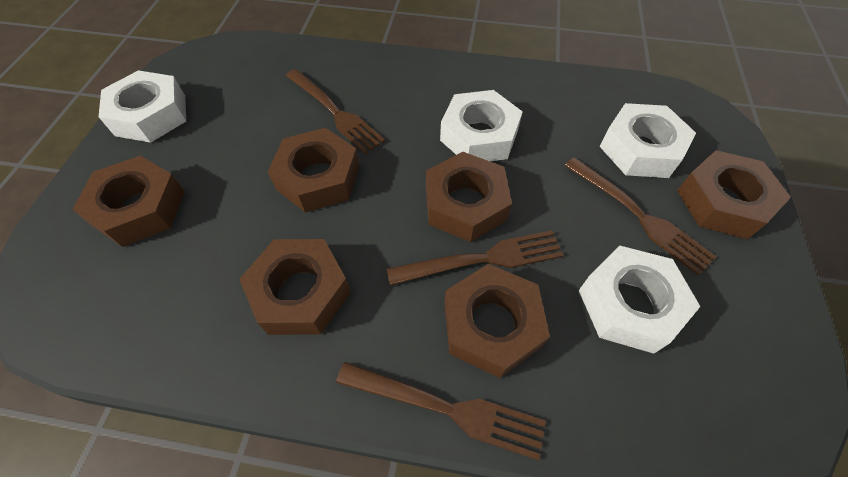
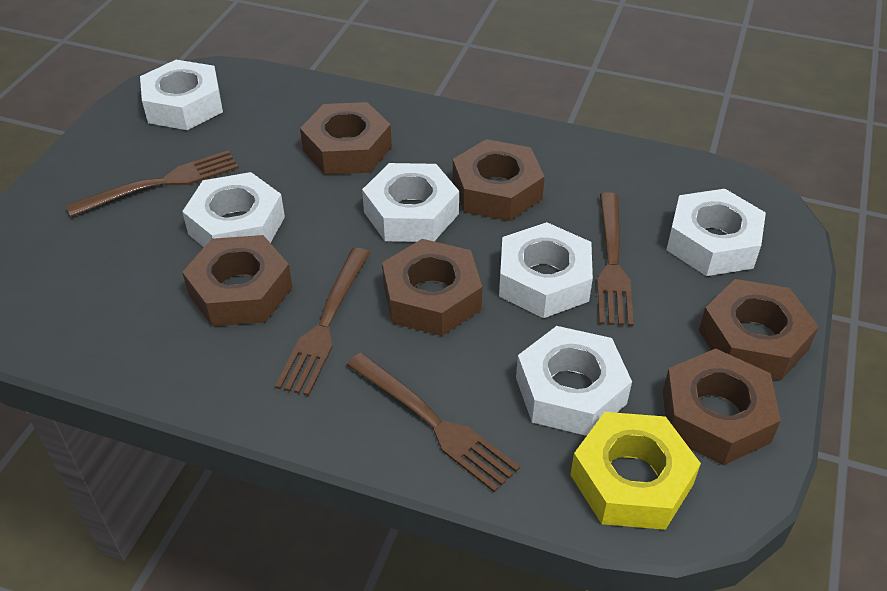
white nut: 4 -> 6
yellow nut: 0 -> 1

